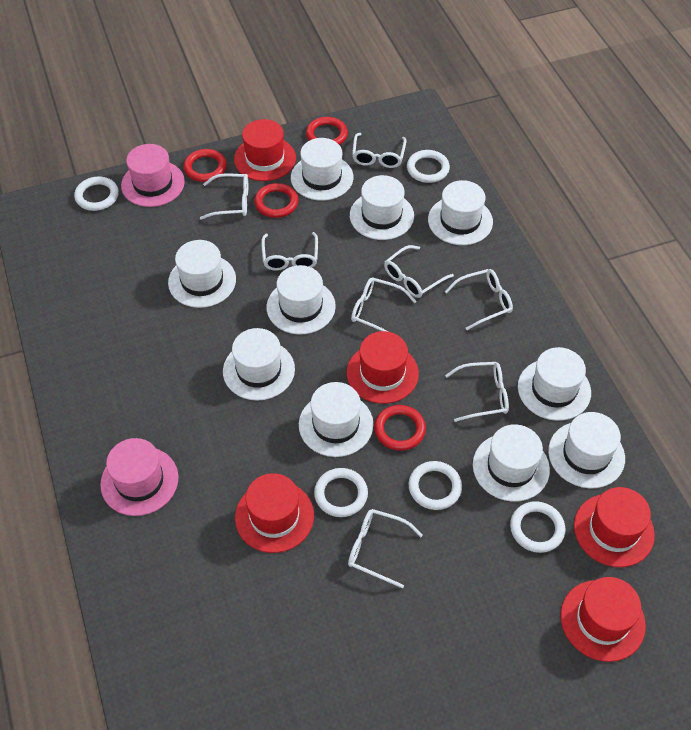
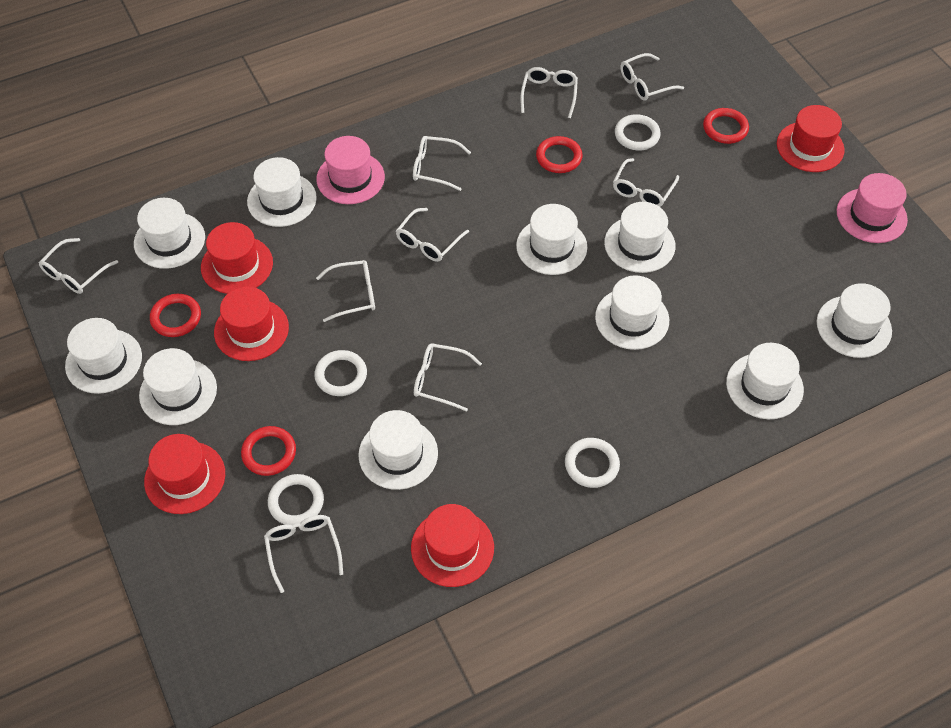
white glasses: 8 -> 9
white ring: 5 -> 4

